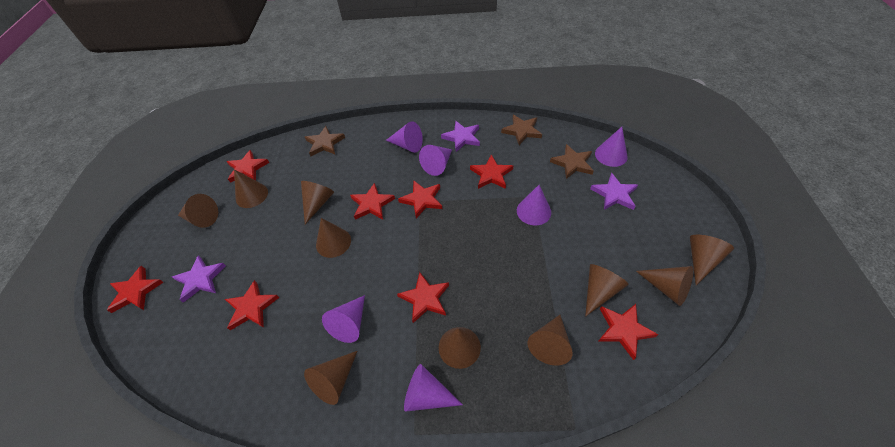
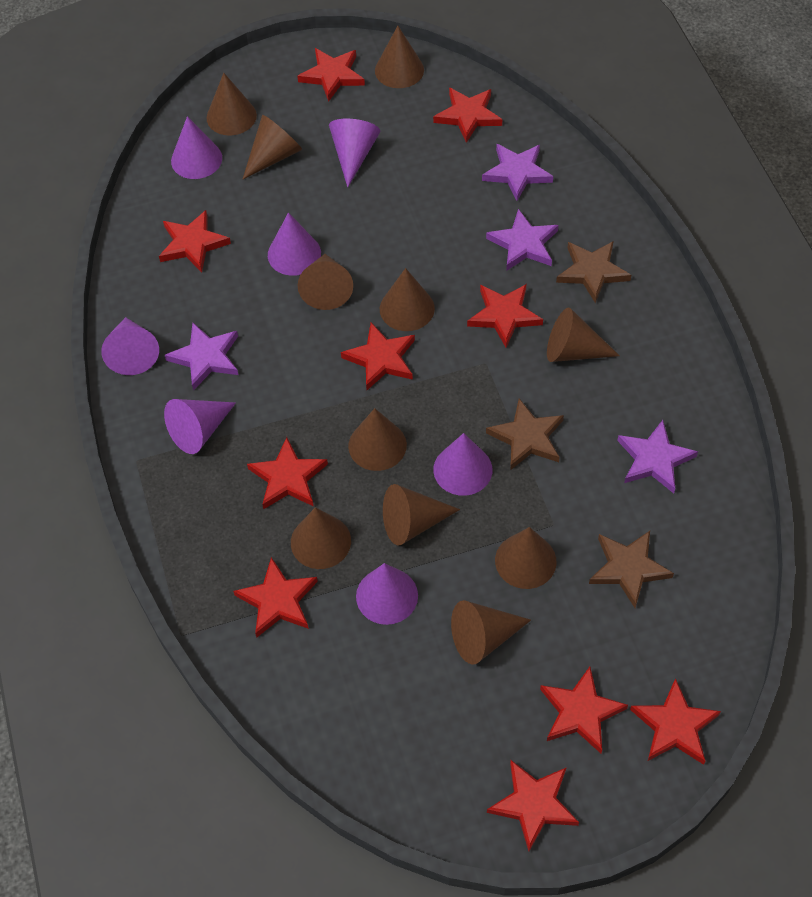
brown cone: 10 -> 11
purple cone: 6 -> 7
purple star: 3 -> 4
red star: 8 -> 10

